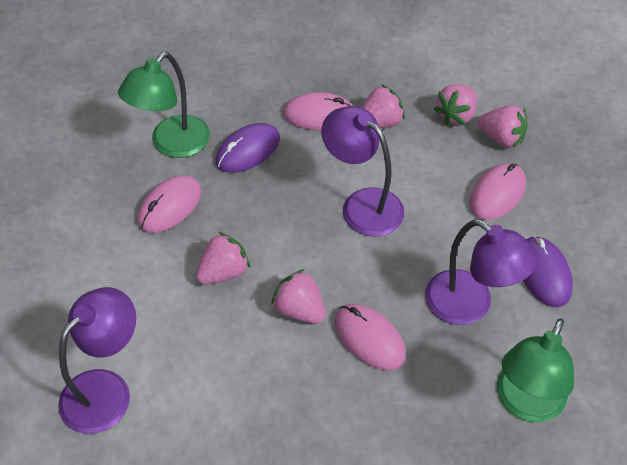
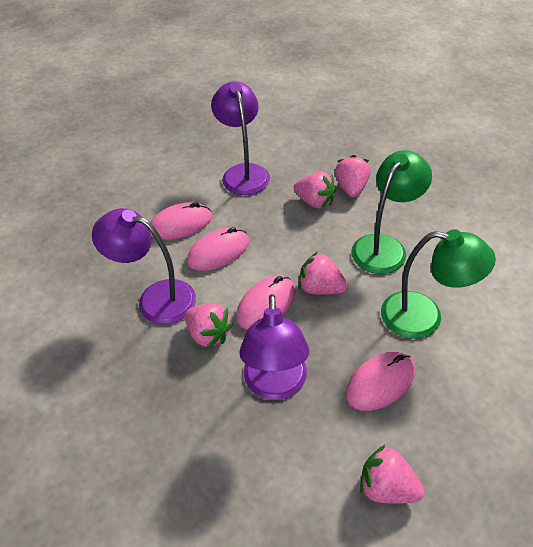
purple mouse: 2 -> 0

